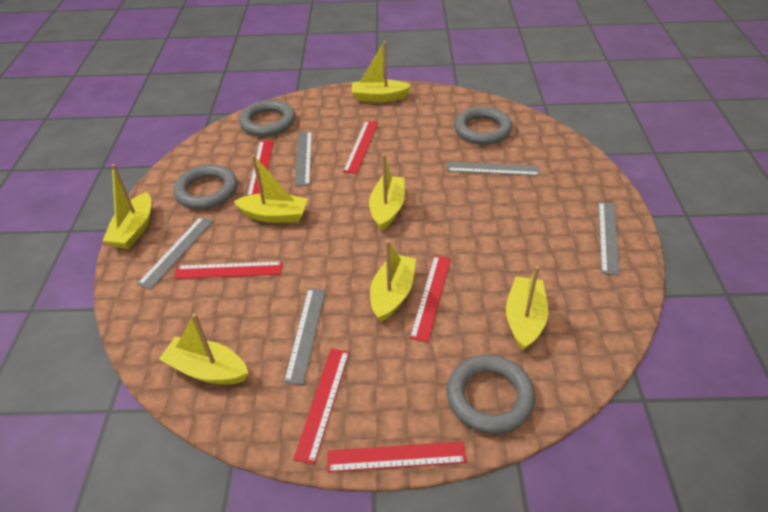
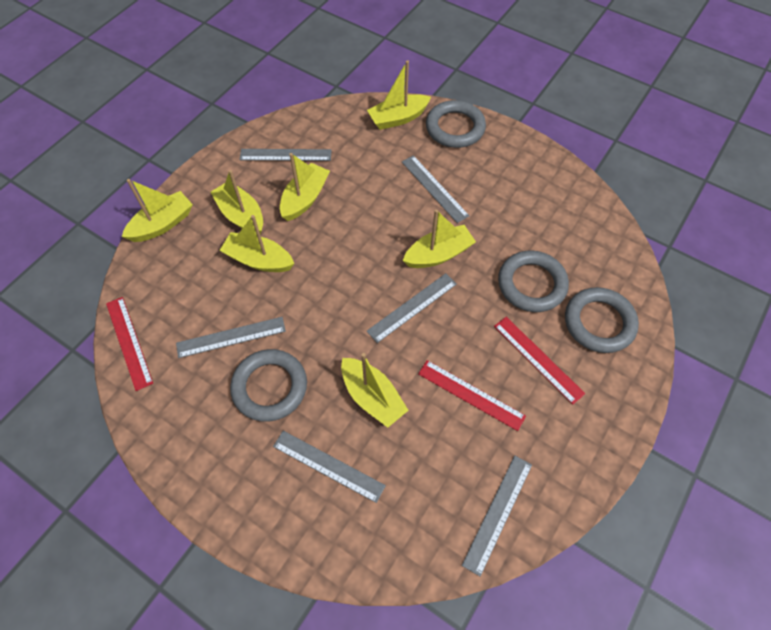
grey ruler: 5 -> 6
red ruler: 6 -> 3

